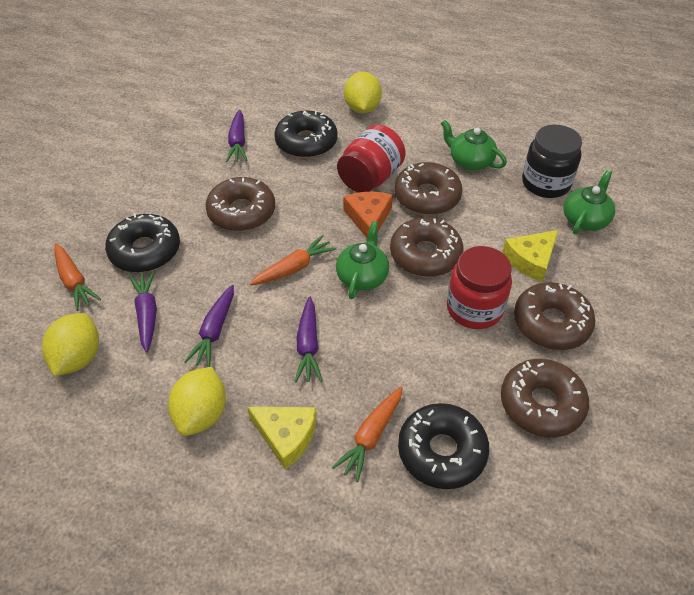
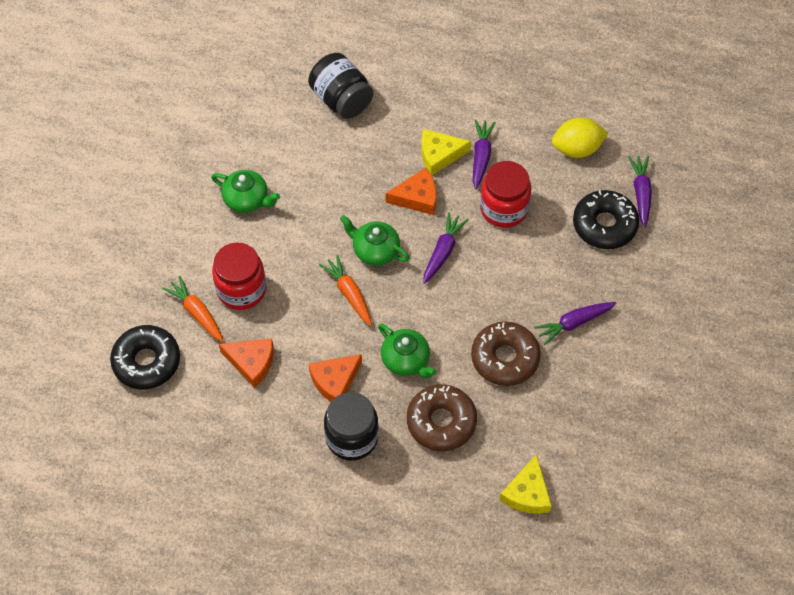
black donut: 3 -> 2
black jar: 1 -> 2
brown donut: 5 -> 2
orange carrot: 3 -> 2
orange cheese: 1 -> 3
yellow lemon: 3 -> 1

